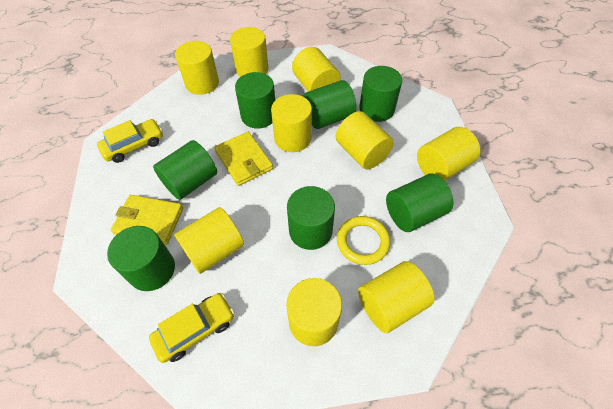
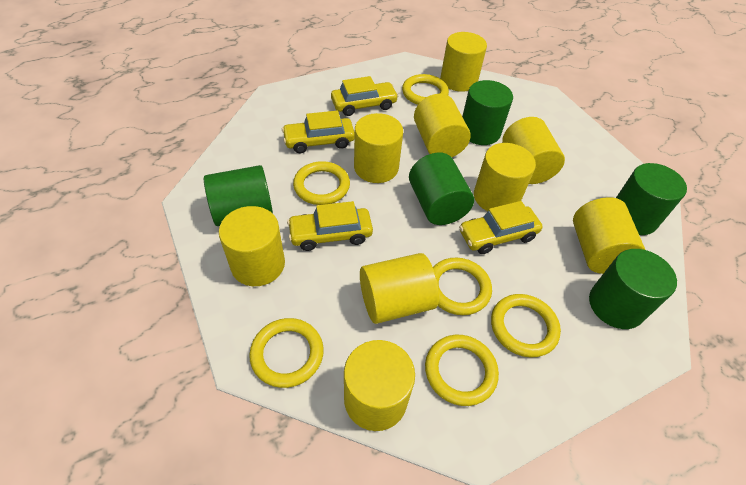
green cylinder: 7 -> 5
yellow car: 2 -> 4
yellow ring: 1 -> 6
yellow wallet: 2 -> 0

